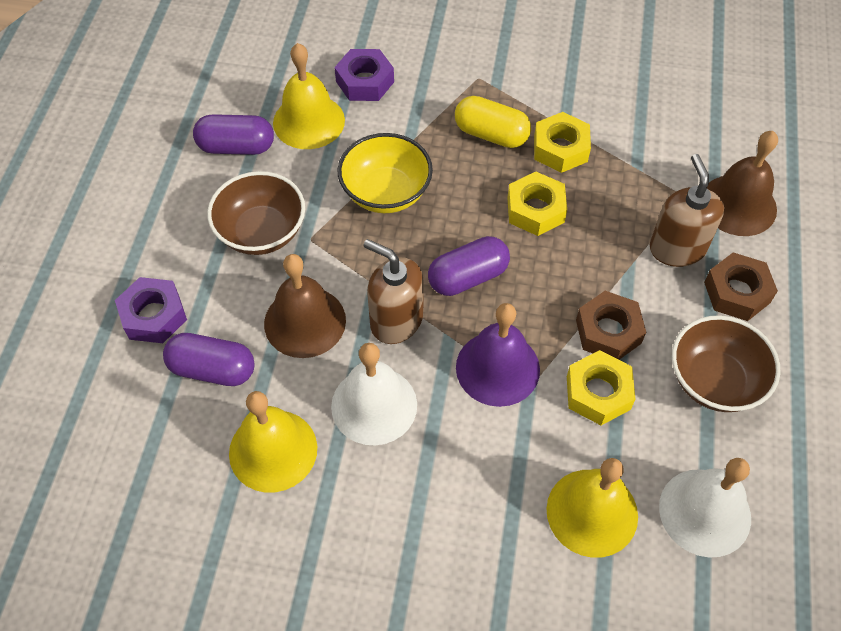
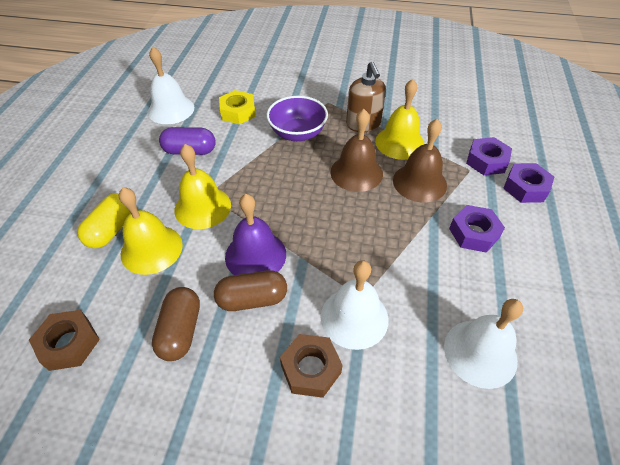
brown bowl: 2 -> 0
brown capsule: 0 -> 2
brown soap dispenser: 2 -> 1
purple bowl: 0 -> 1
purple capsule: 3 -> 1
purple nut: 2 -> 3
white bell: 2 -> 3
yellow bowl: 1 -> 0
yellow nut: 3 -> 1

